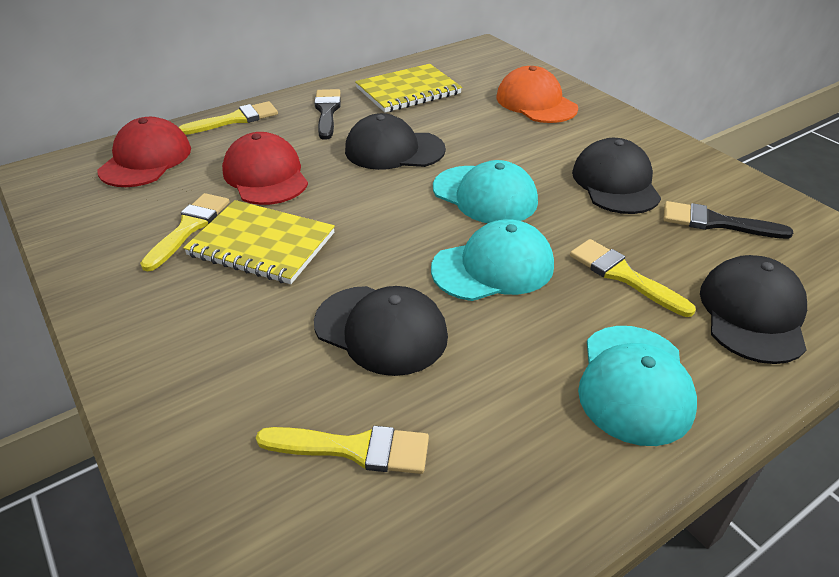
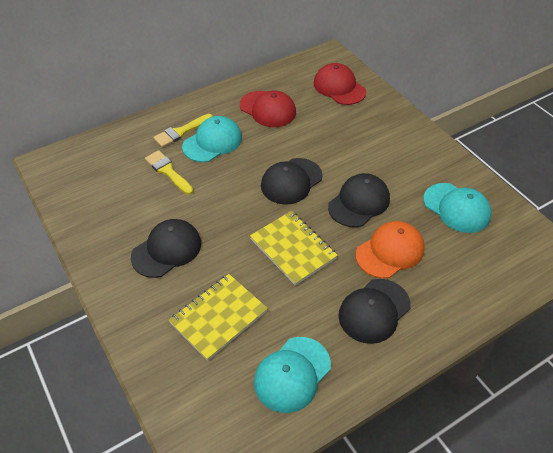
black brush: 2 -> 0
yellow brush: 4 -> 2

